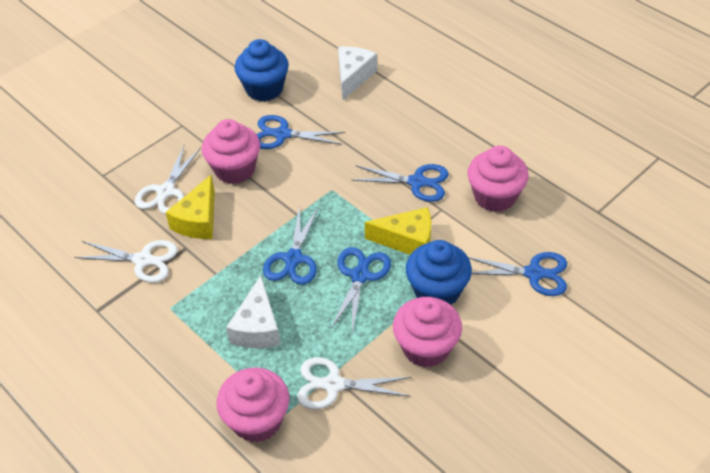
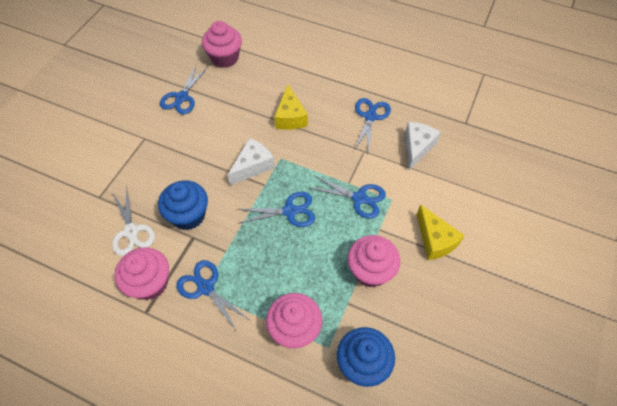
white scissors: 3 -> 1

